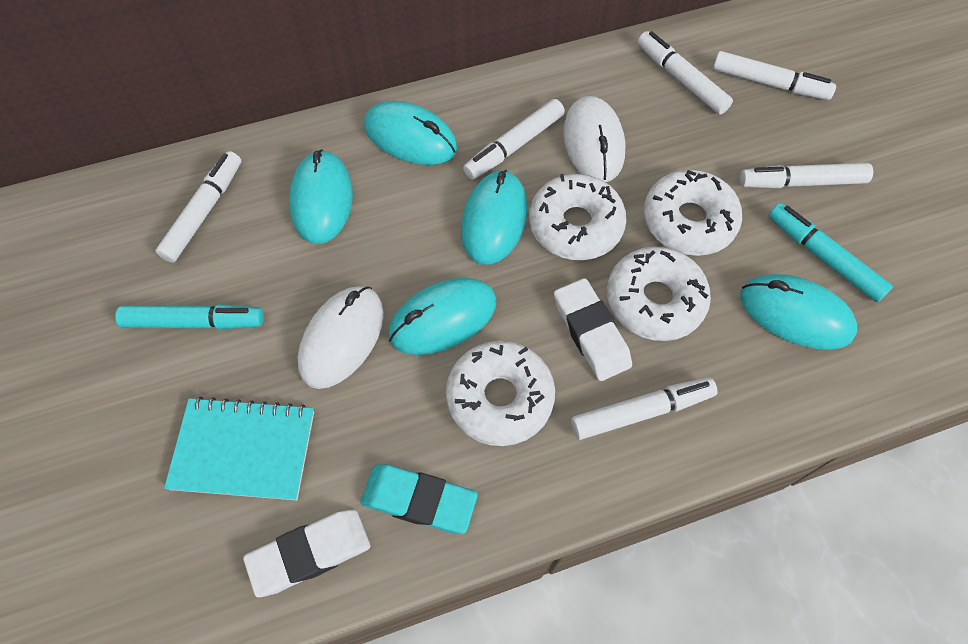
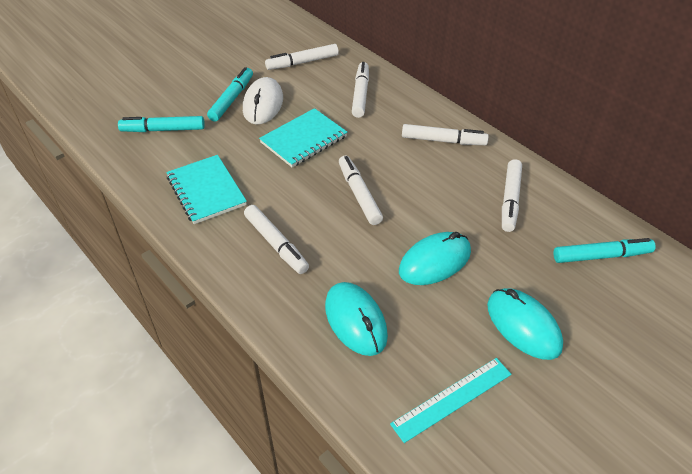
turquoise eraser: 1 -> 0
turquoise marker: 2 -> 3
turquoise mouse: 5 -> 3
turquoise notebook: 1 -> 2
turquoise ruler: 0 -> 1
white donut: 4 -> 0
white eraser: 2 -> 0
white mouse: 2 -> 1

